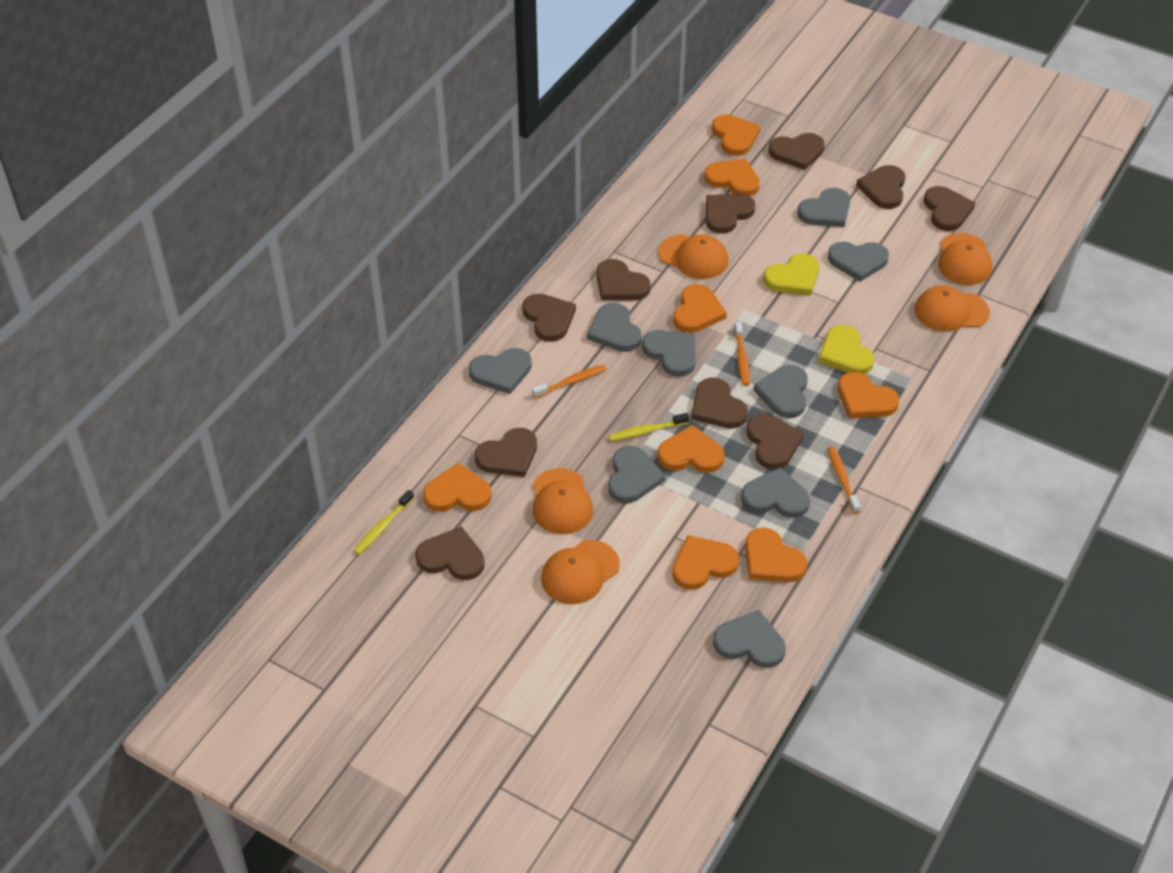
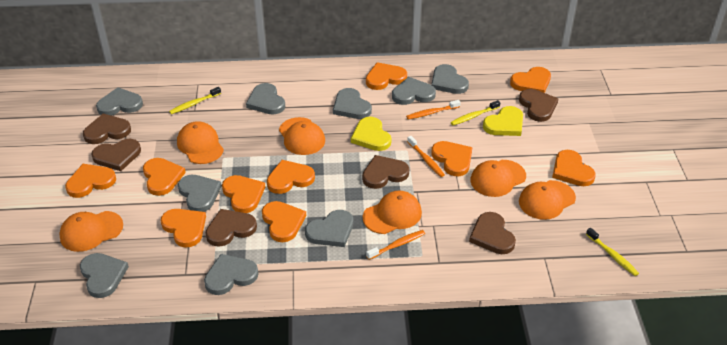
brown heart: 10 -> 6
orange cap: 5 -> 6
orange heart: 8 -> 10
yellow toothbrush: 2 -> 3

